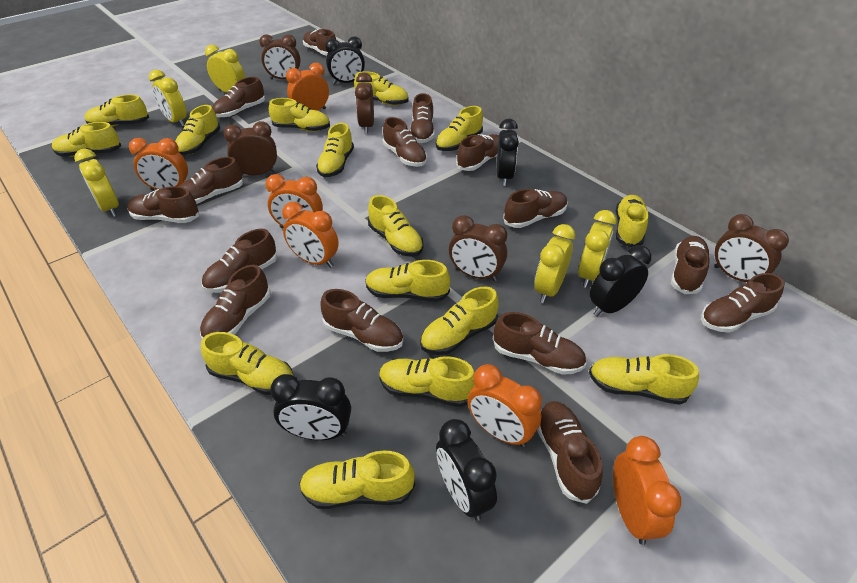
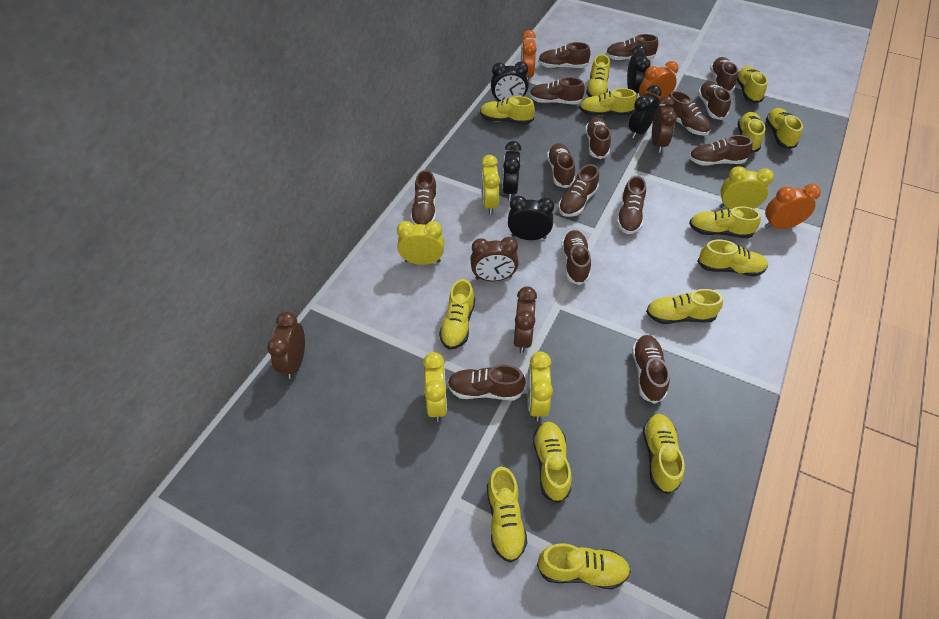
brown clock: 5 -> 4
orange clock: 6 -> 3
yellow shoe: 15 -> 14

